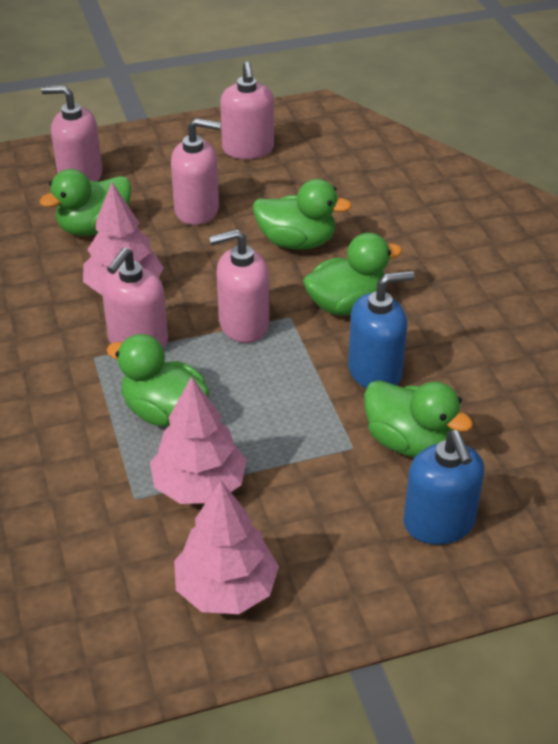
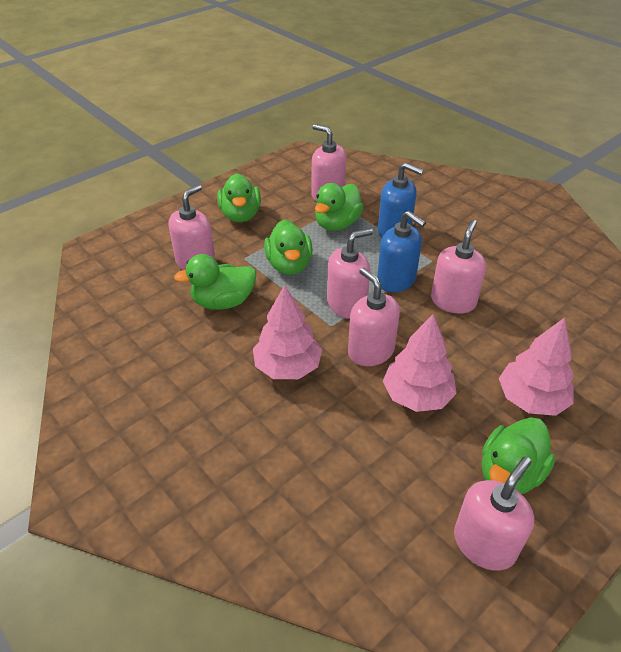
pink soap dispenser: 5 -> 6

